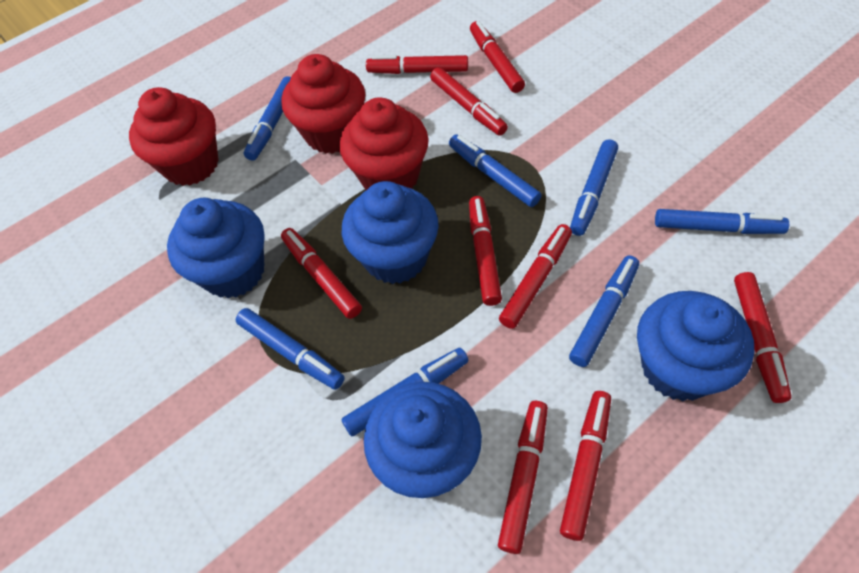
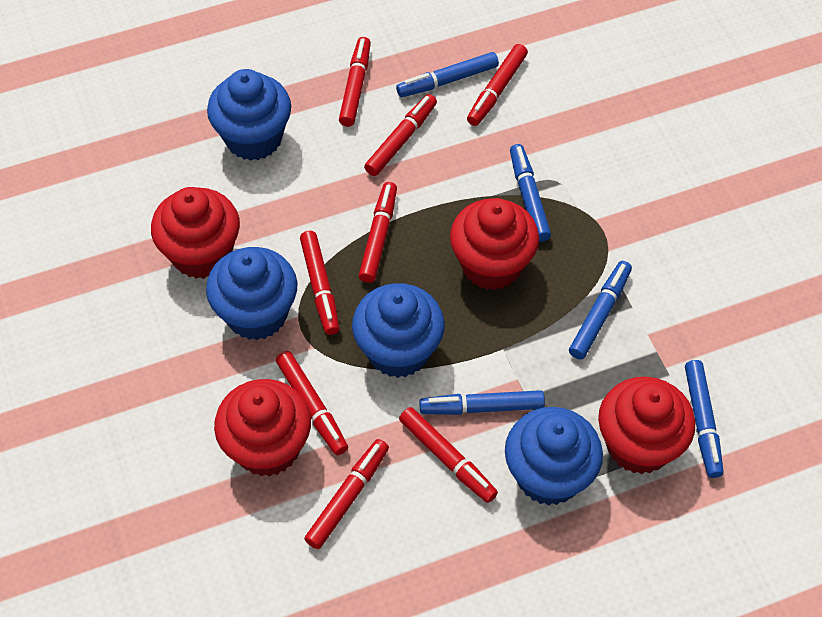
blue marker: 7 -> 5
red cupcake: 3 -> 4
red marker: 9 -> 8

